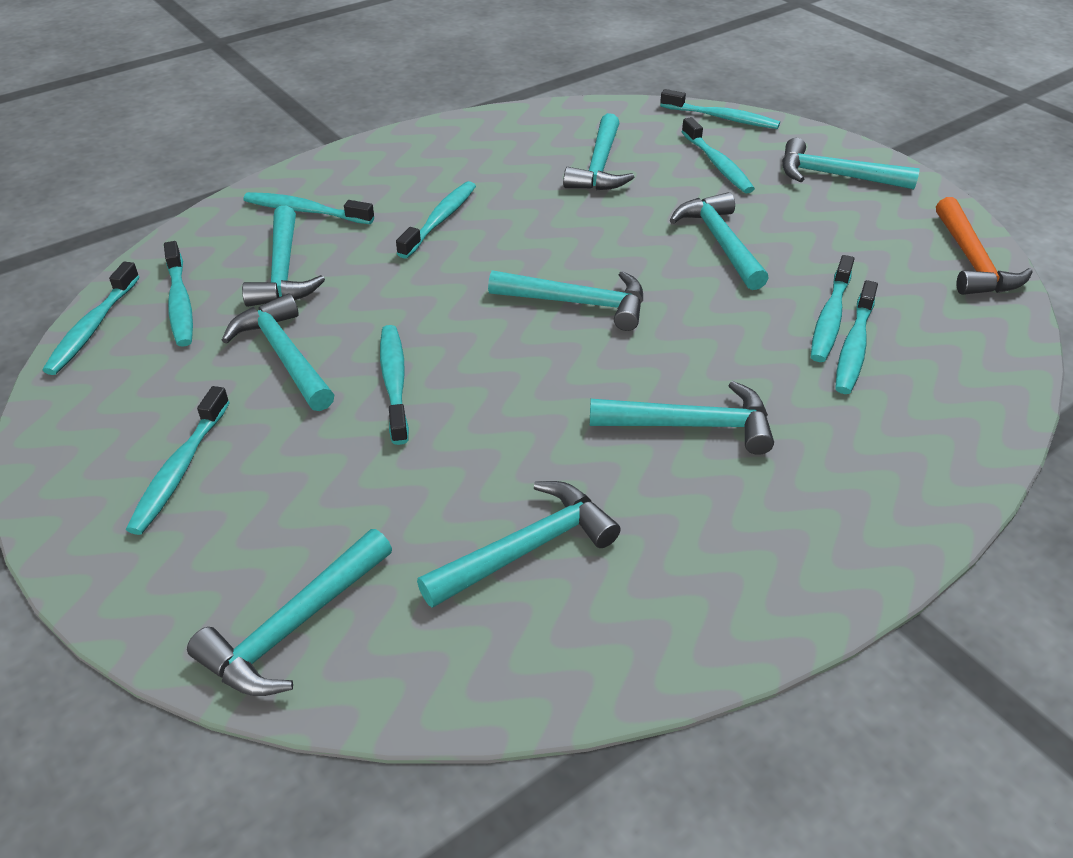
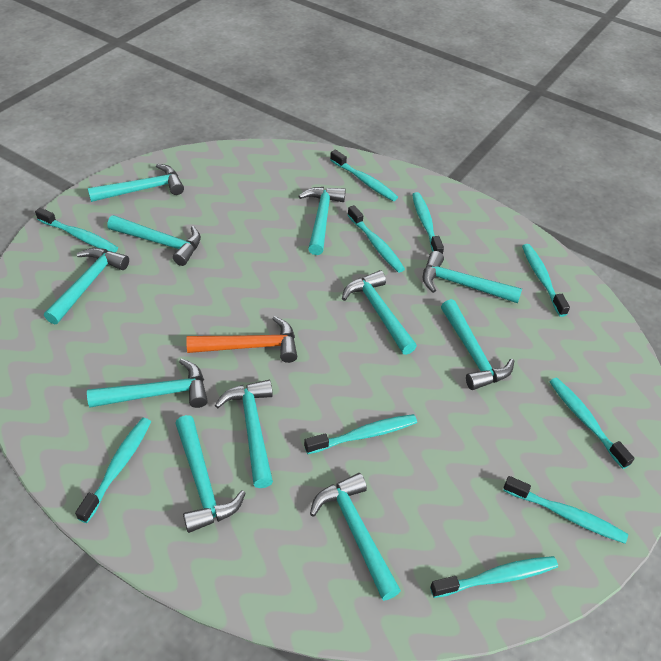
turquoise hammer: 9 -> 11

